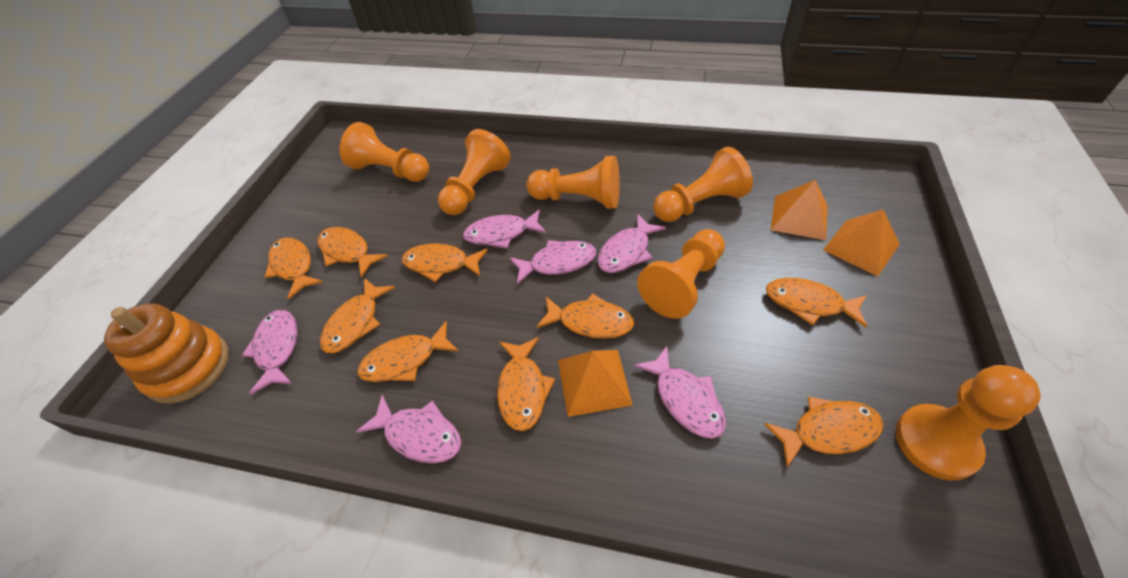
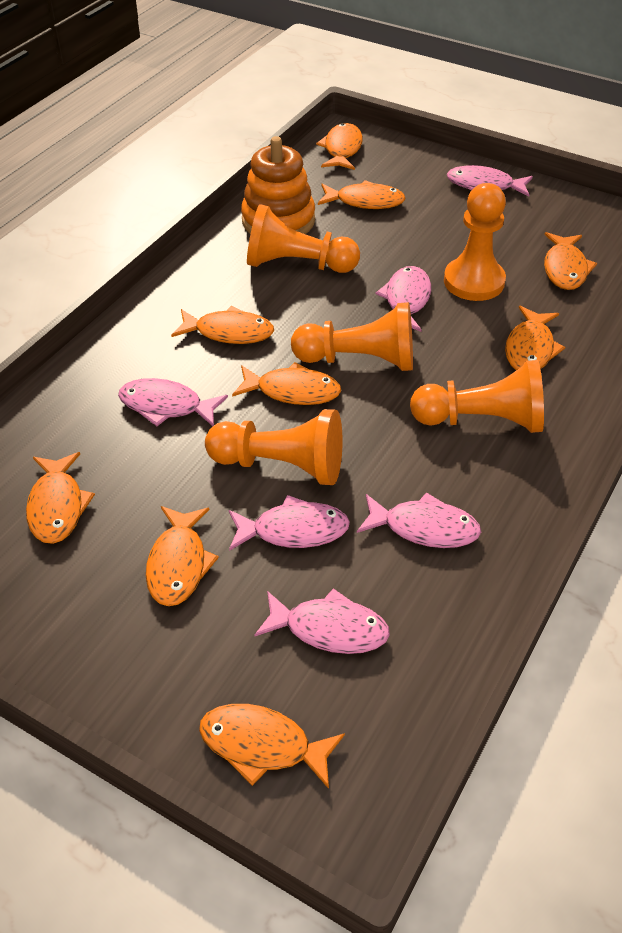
orange pawn: 6 -> 5
orange pyramid: 3 -> 0

